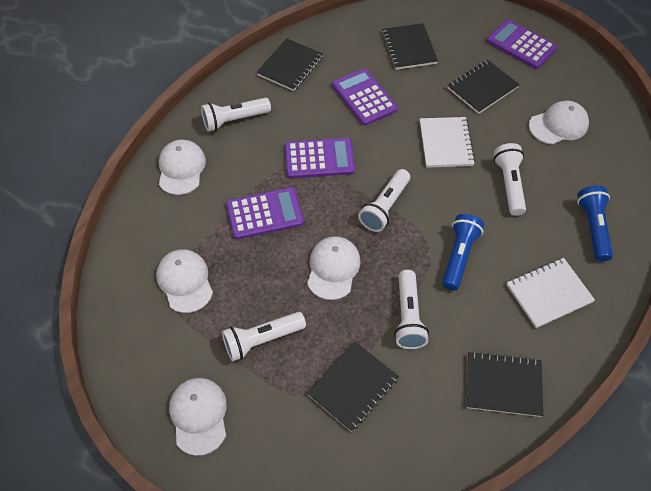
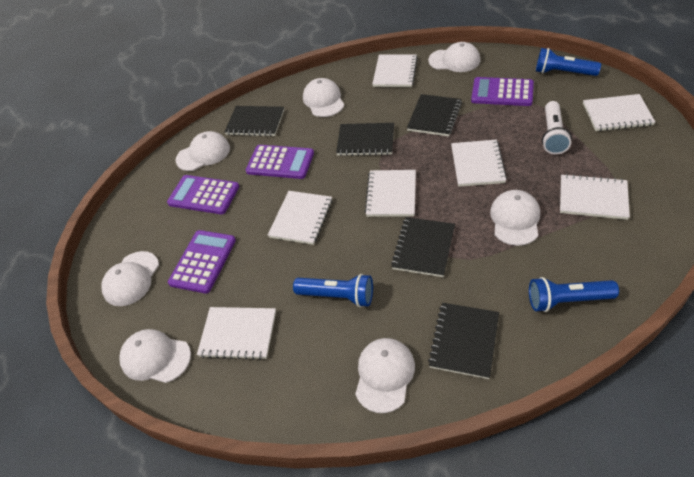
blue flashlight: 2 -> 3
white cap: 5 -> 7
white flashlight: 5 -> 1
white notebook: 2 -> 7

